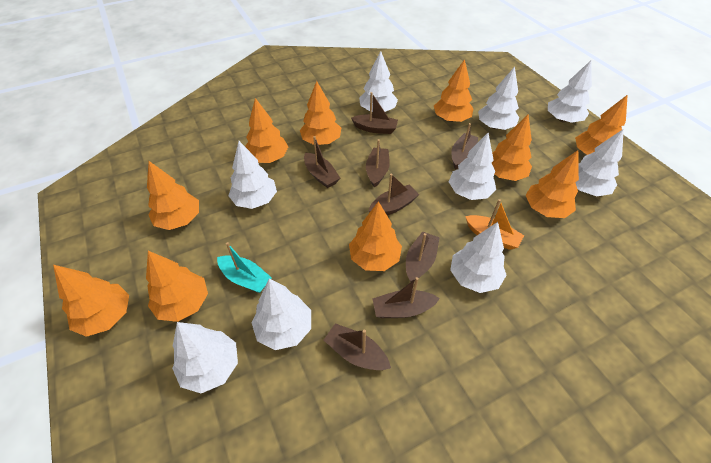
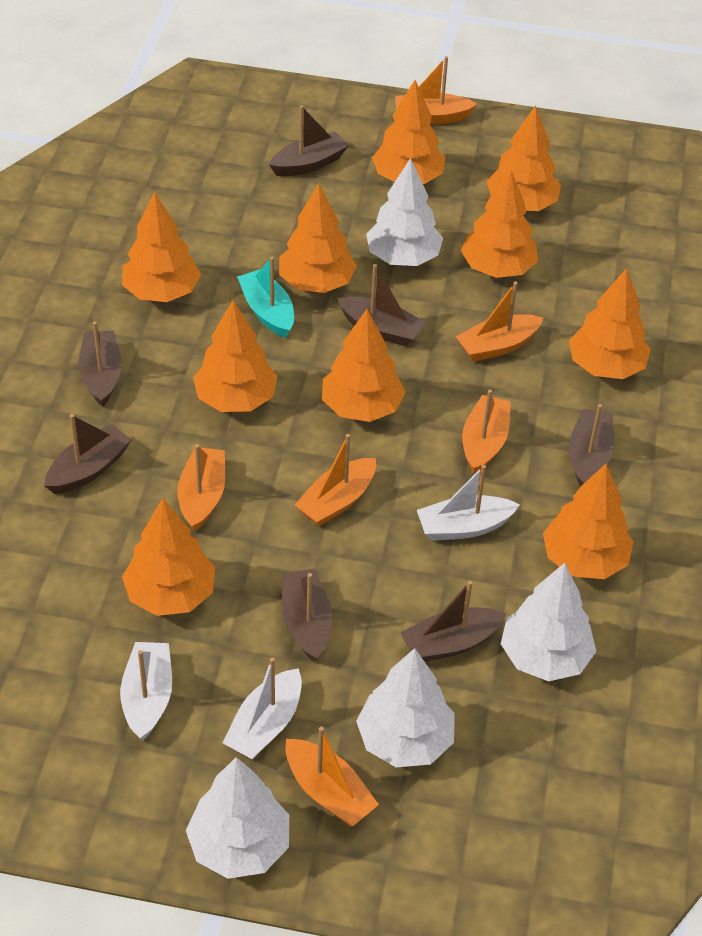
brown boat: 8 -> 7
orange boat: 1 -> 6
white boat: 0 -> 3
white tree: 9 -> 4

